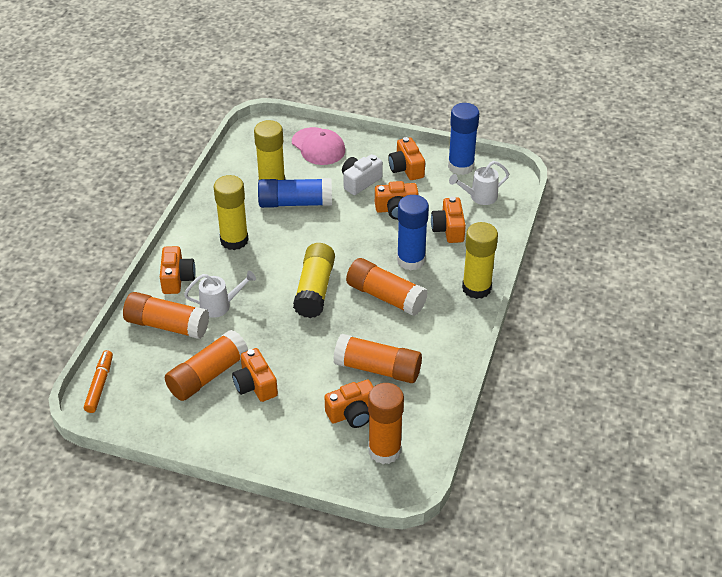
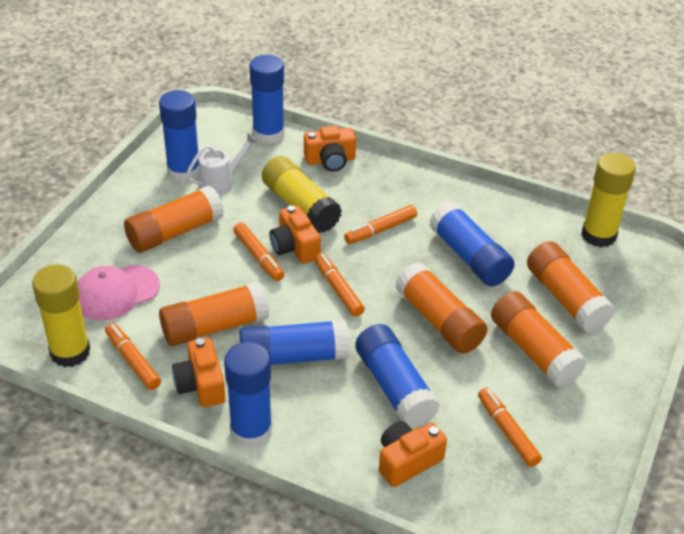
blue glue stick: 3 -> 6
orange camera: 6 -> 4
orange marker: 1 -> 5
white camera: 1 -> 0
white watering can: 2 -> 1
yellow glue stick: 4 -> 3

